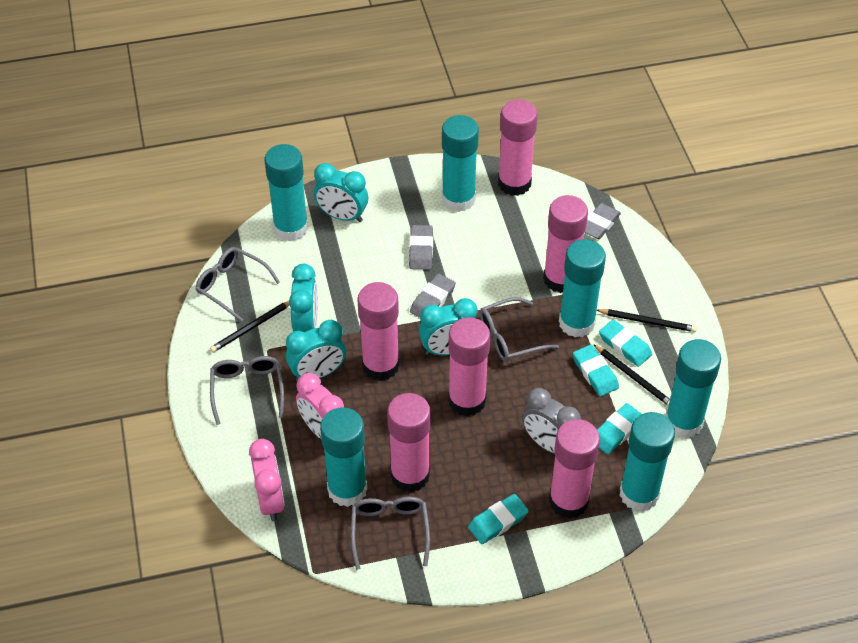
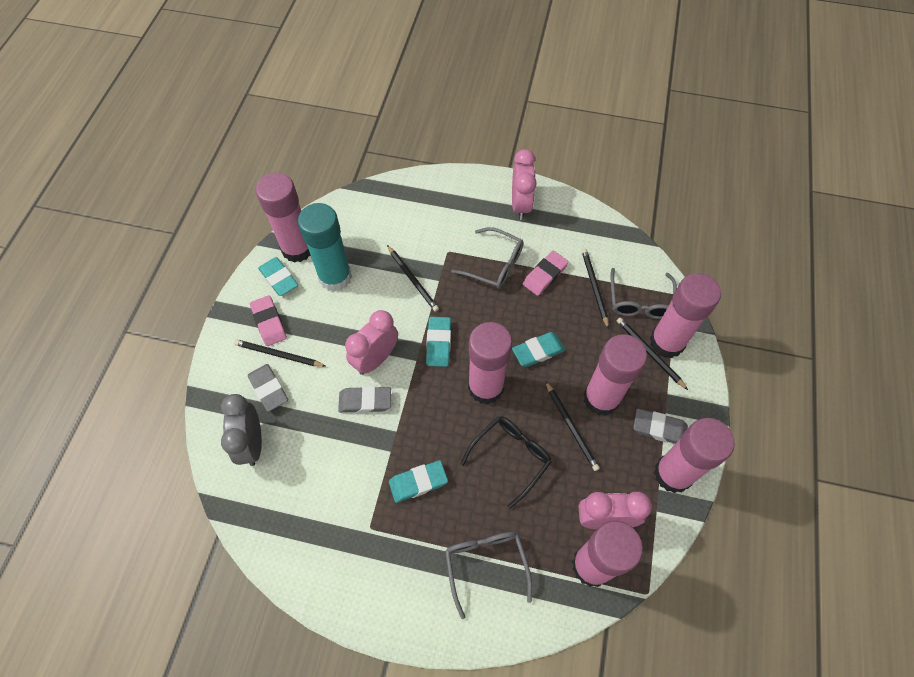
black glasses: 0 -> 1
black pencil: 3 -> 5
grey glasses: 4 -> 3
pink clock: 2 -> 3
pink eraser: 0 -> 2
turquoise clock: 4 -> 0
turquoise glue stick: 6 -> 1

